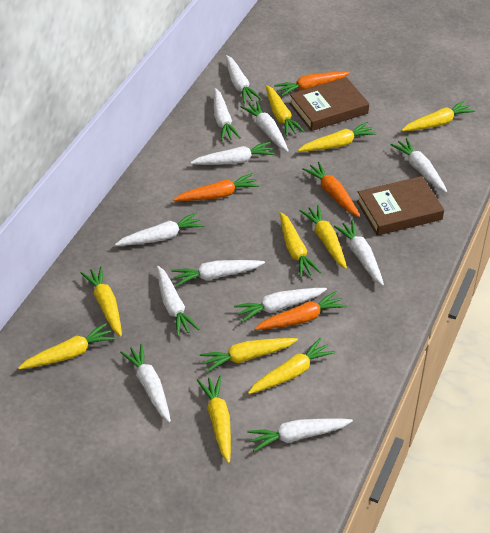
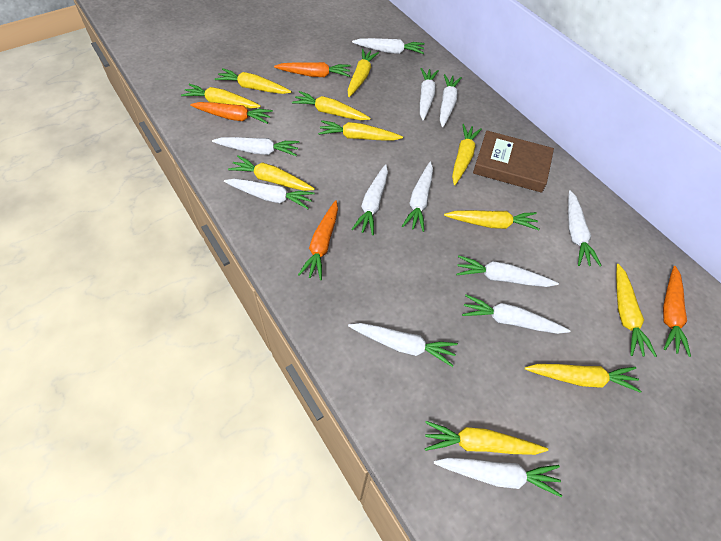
brown book: 2 -> 1
yellow carrot: 10 -> 11

